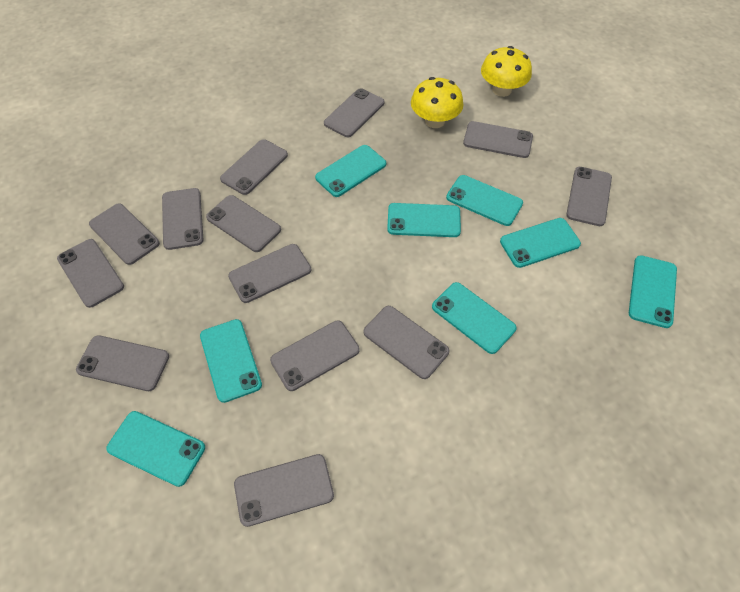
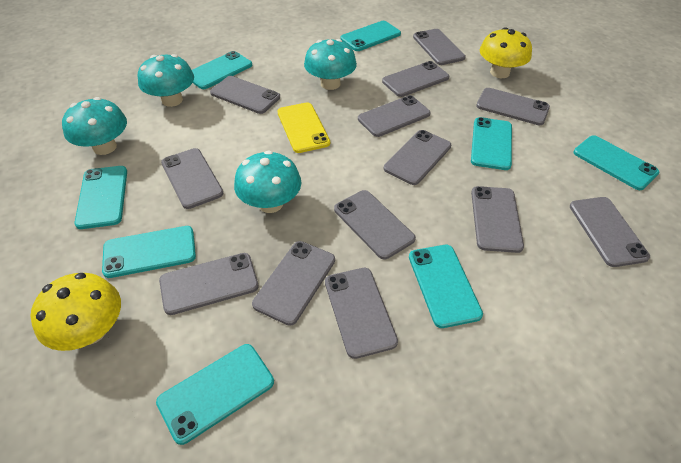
turquoise mushroom: 0 -> 4
yellow phone: 0 -> 1

